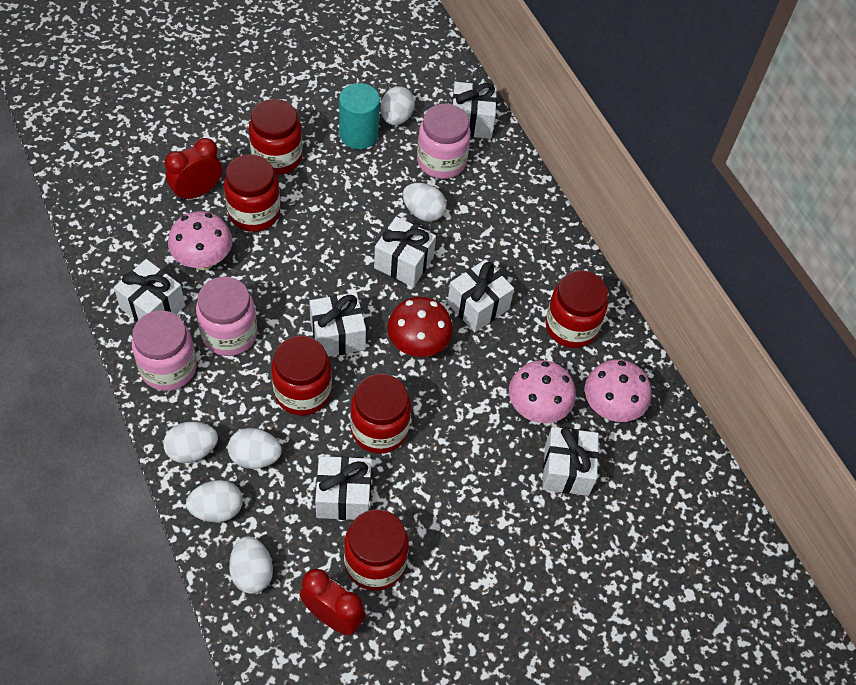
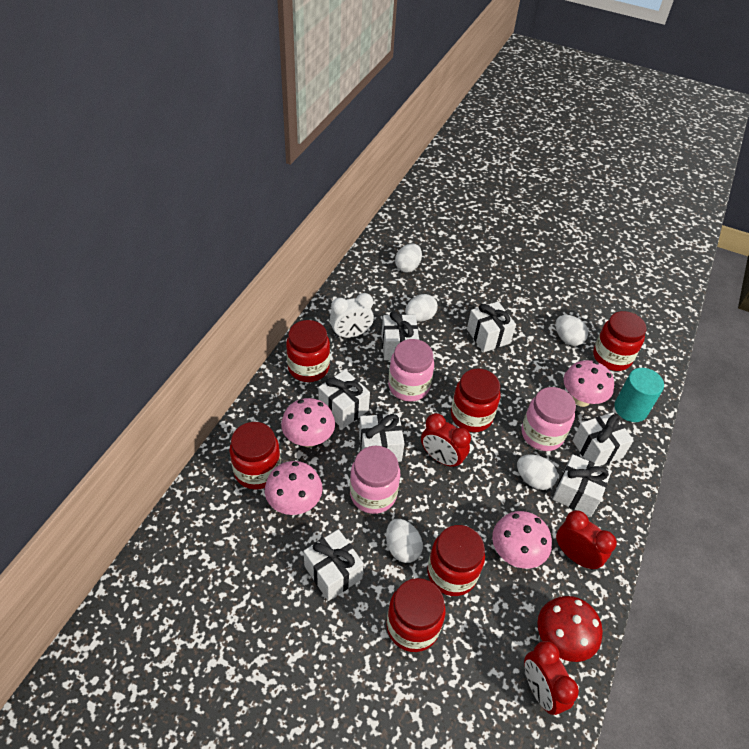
pink mushroom: 3 -> 4
red clock: 2 -> 3
white clock: 0 -> 1
white egg: 6 -> 5

